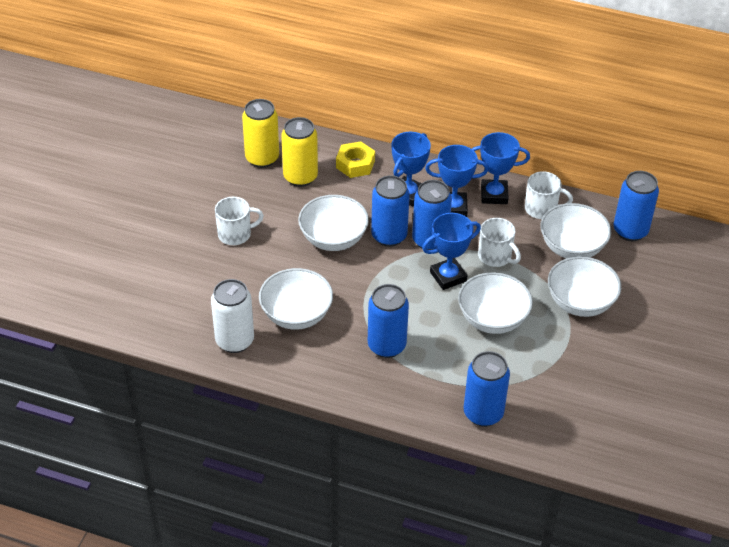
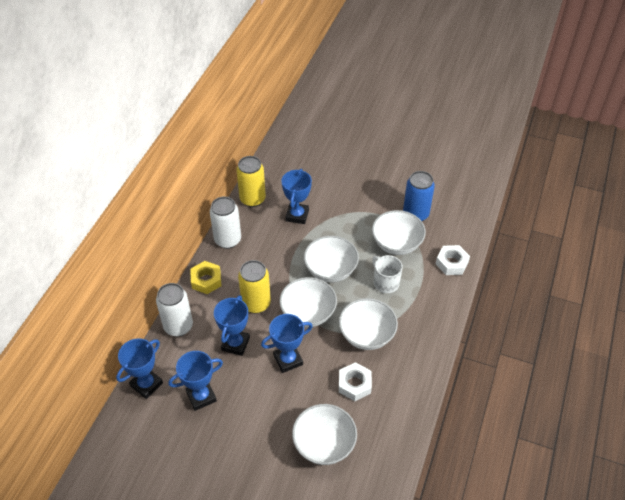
blue can: 5 -> 1
blue trophy: 4 -> 5
white can: 1 -> 2
white mug: 3 -> 1
white nut: 0 -> 2

